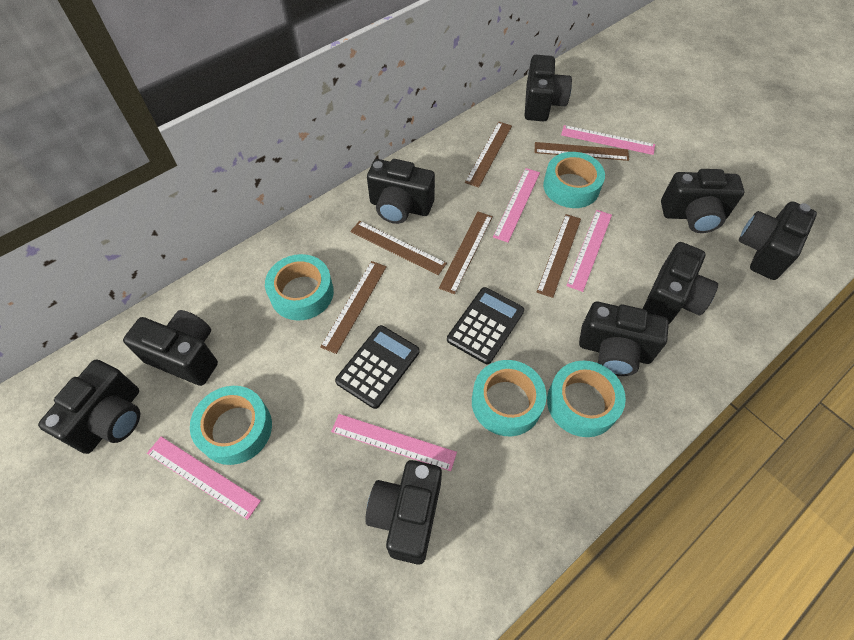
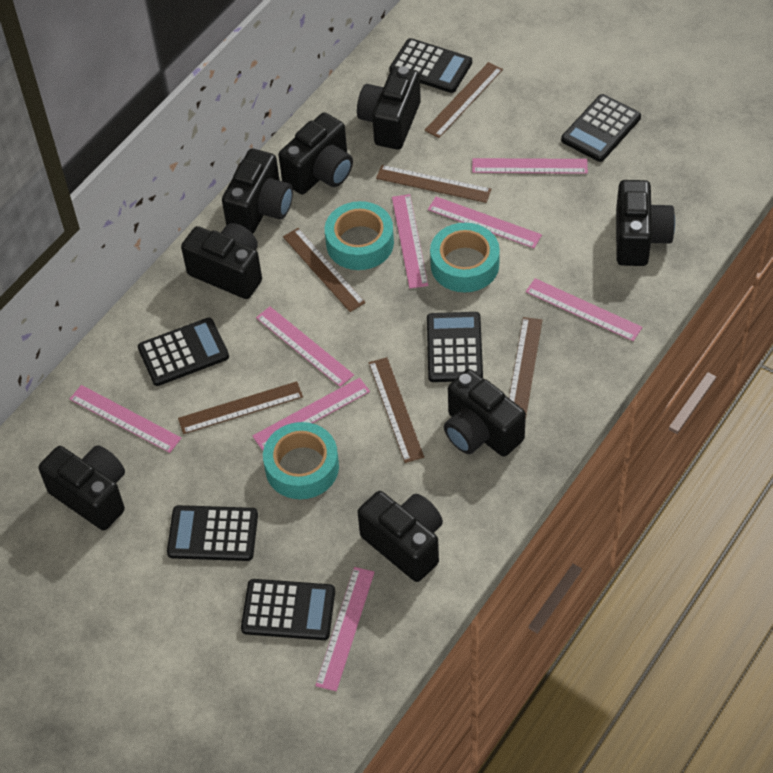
black calculator: 2 -> 6
black camera: 9 -> 8
pink ruler: 5 -> 8
turquoise tape: 5 -> 3

